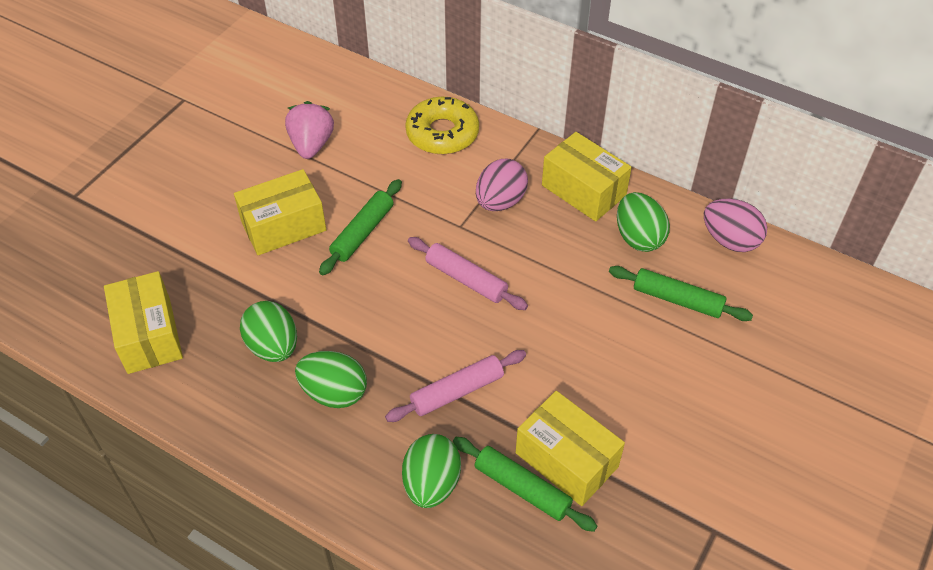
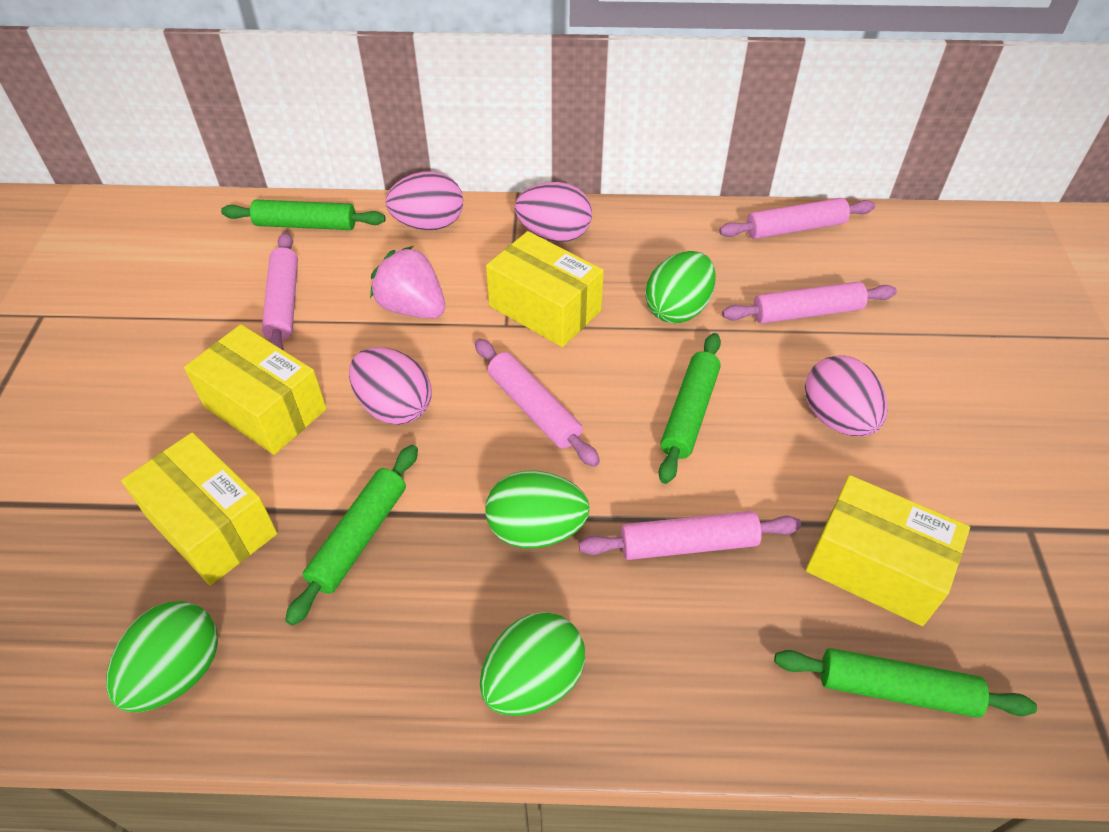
green rolling pin: 3 -> 4
pink egg: 2 -> 4
pink rolling pin: 2 -> 5
yellow donut: 1 -> 0

